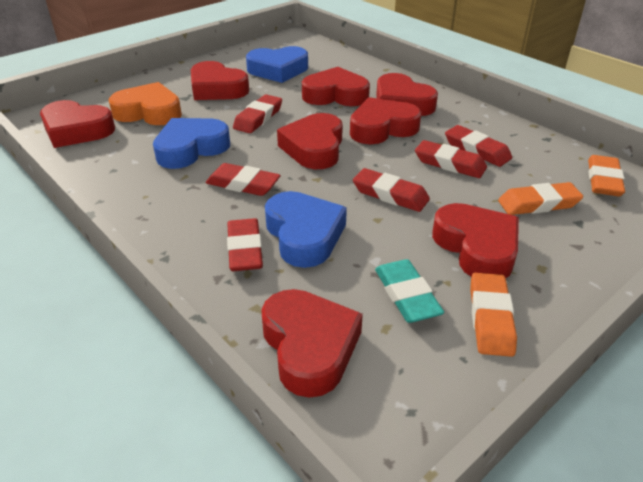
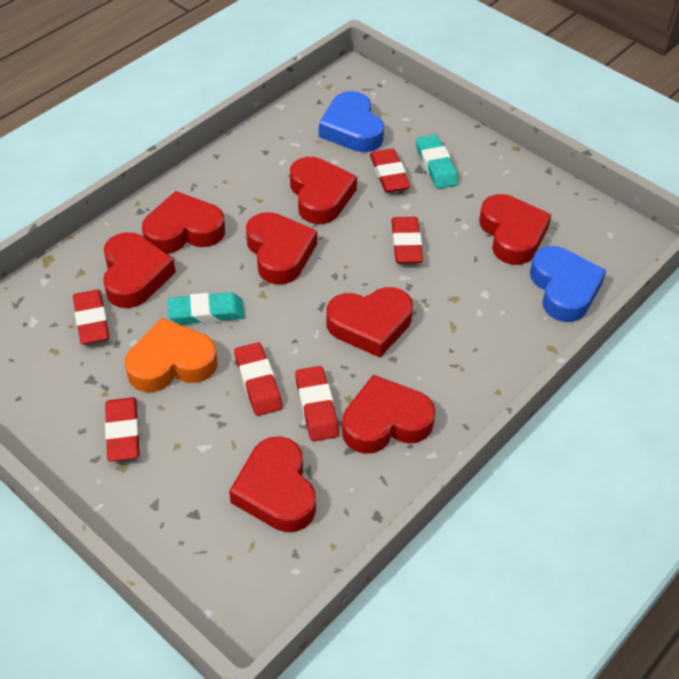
blue heart: 3 -> 2
orange eraser: 3 -> 0
turquoise eraser: 1 -> 2

